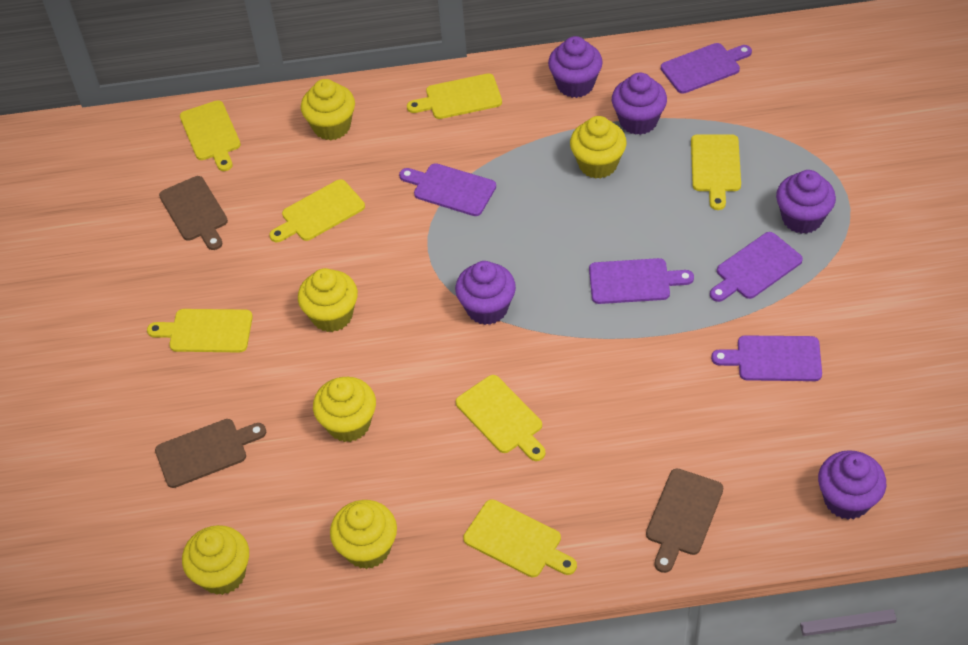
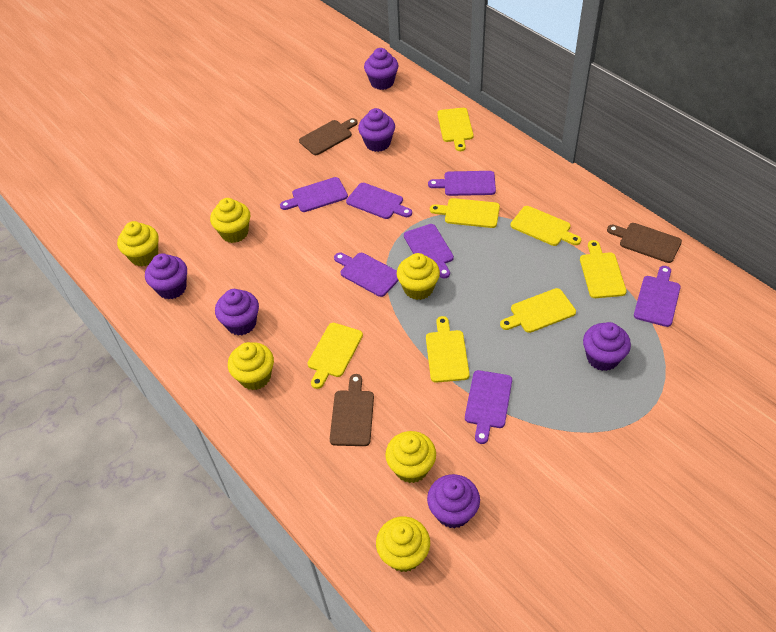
purple cupcake: 5 -> 6
purple cutting board: 5 -> 7

